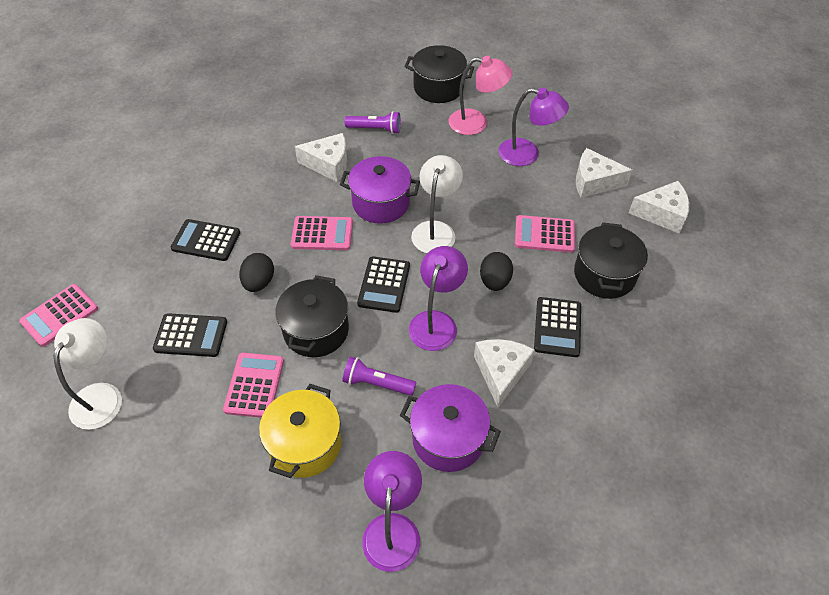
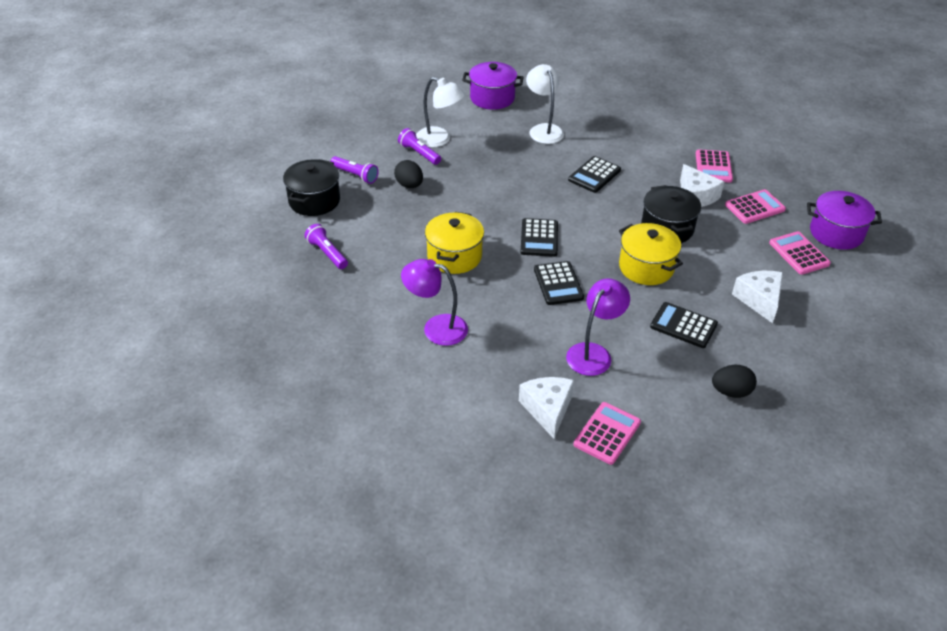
black pot: 3 -> 2
pink lamp: 1 -> 0
purple flashlight: 2 -> 3
purple lamp: 3 -> 2
white cheese: 4 -> 3
yellow pot: 1 -> 2

